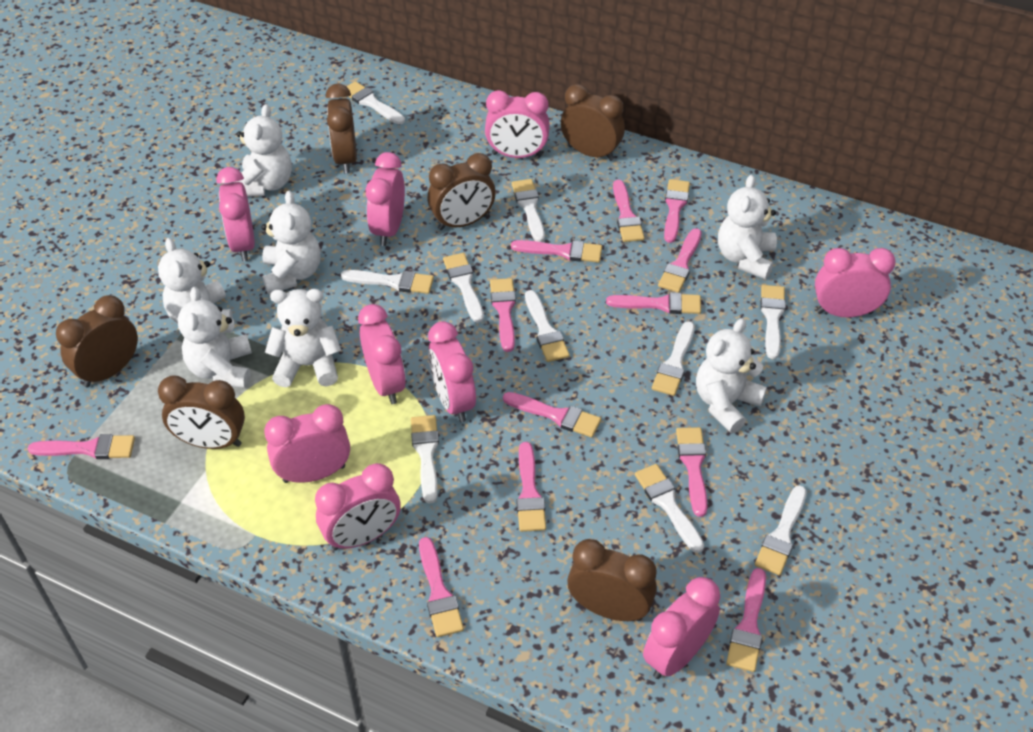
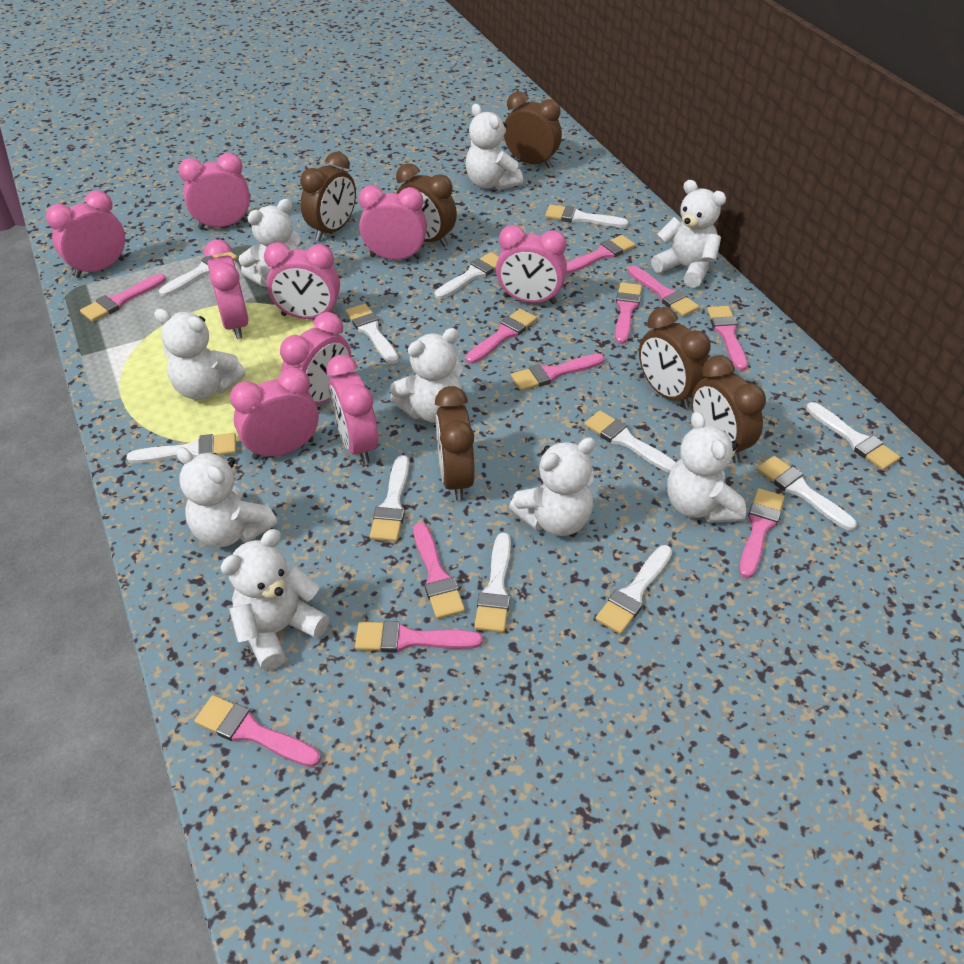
pink brush: 12 -> 11
white brush: 10 -> 11
white teddy bear: 7 -> 9

